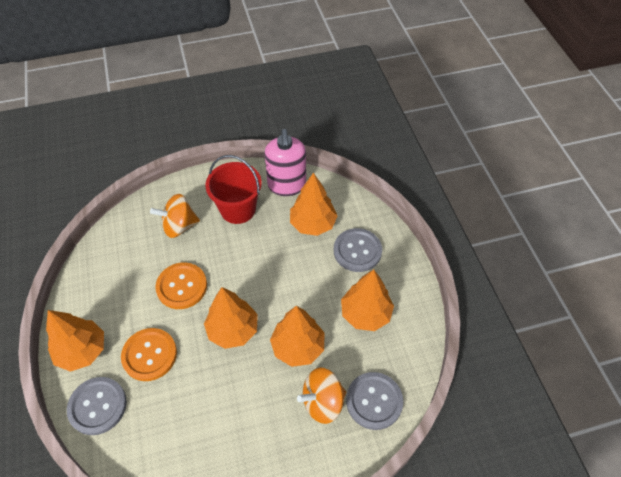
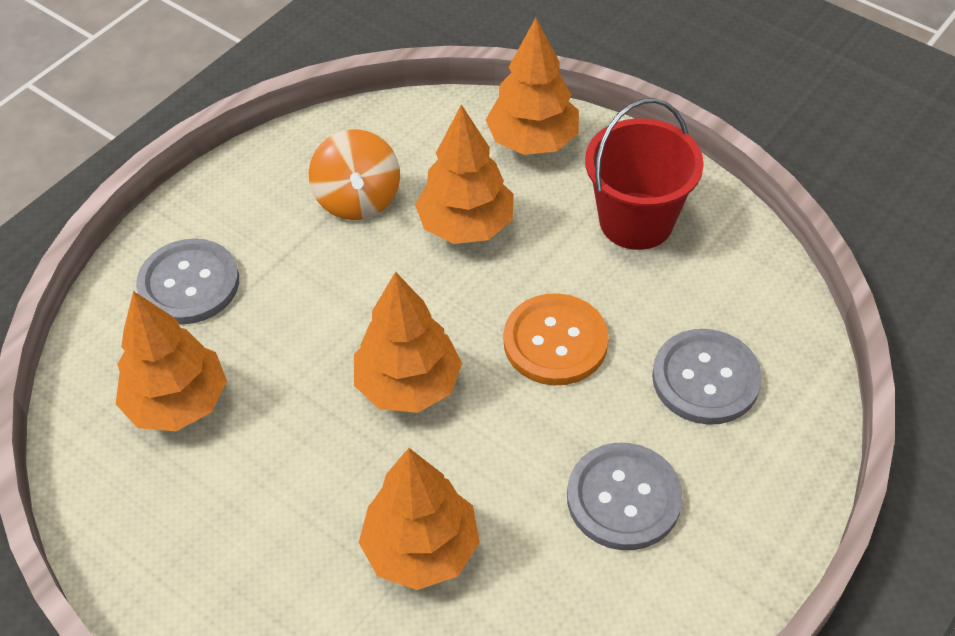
orange button: 2 -> 1
orange spinning top: 2 -> 1
pink soap dispenser: 1 -> 0

